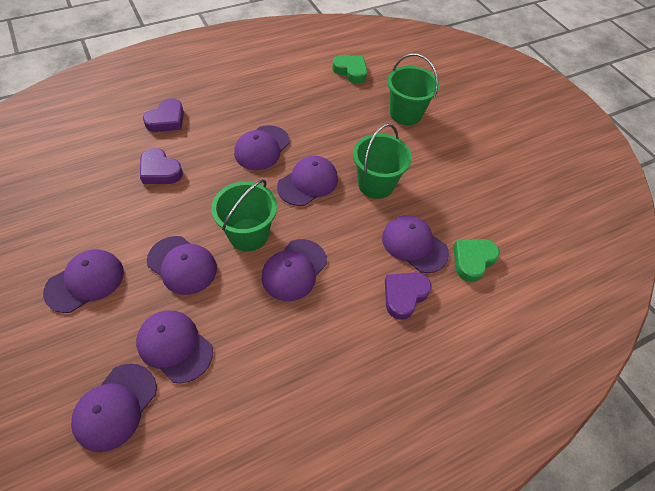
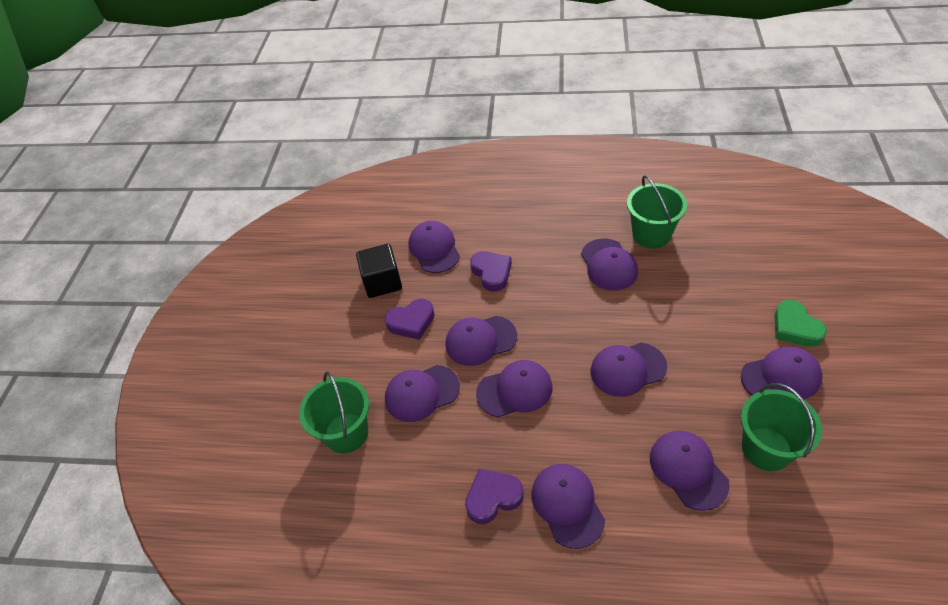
black cube: 0 -> 1
green heart: 2 -> 1
purple cap: 8 -> 9

